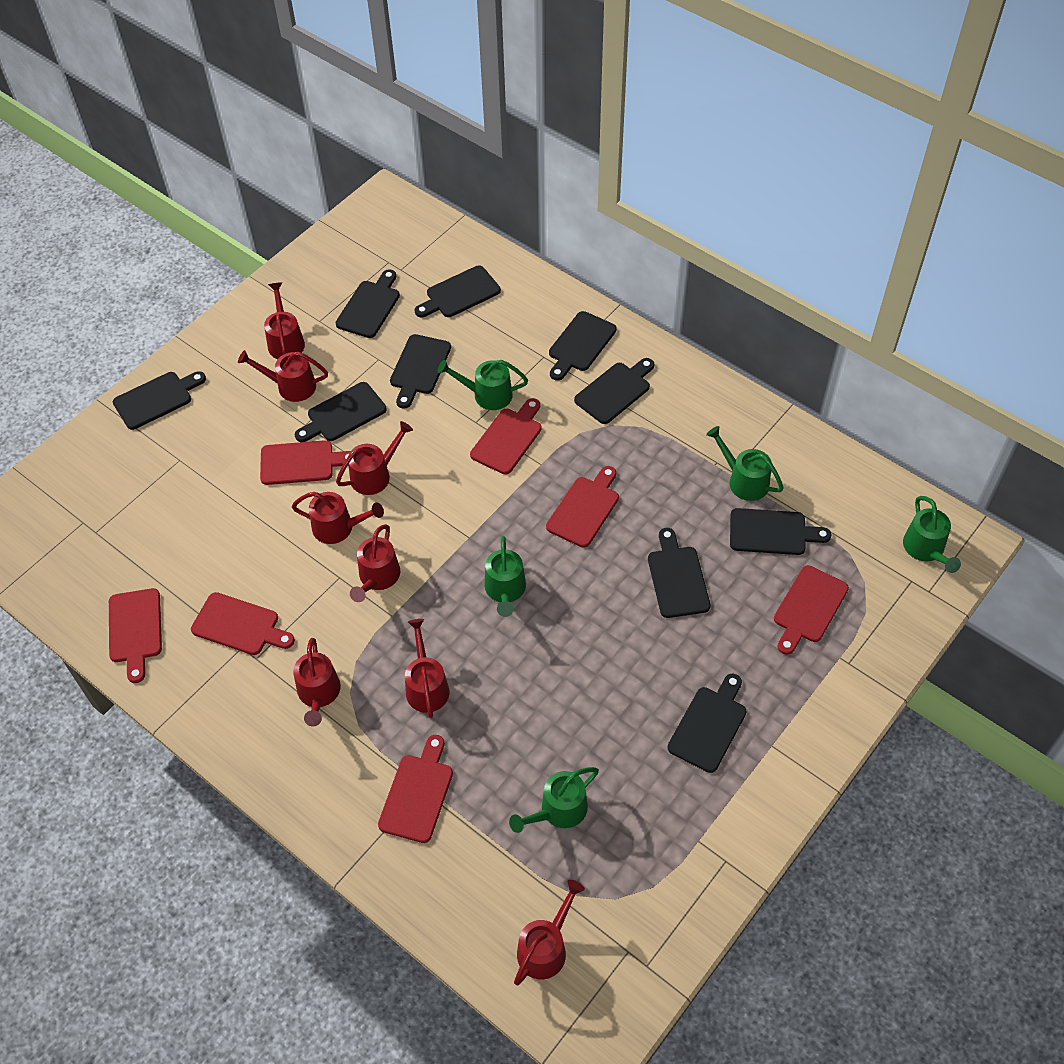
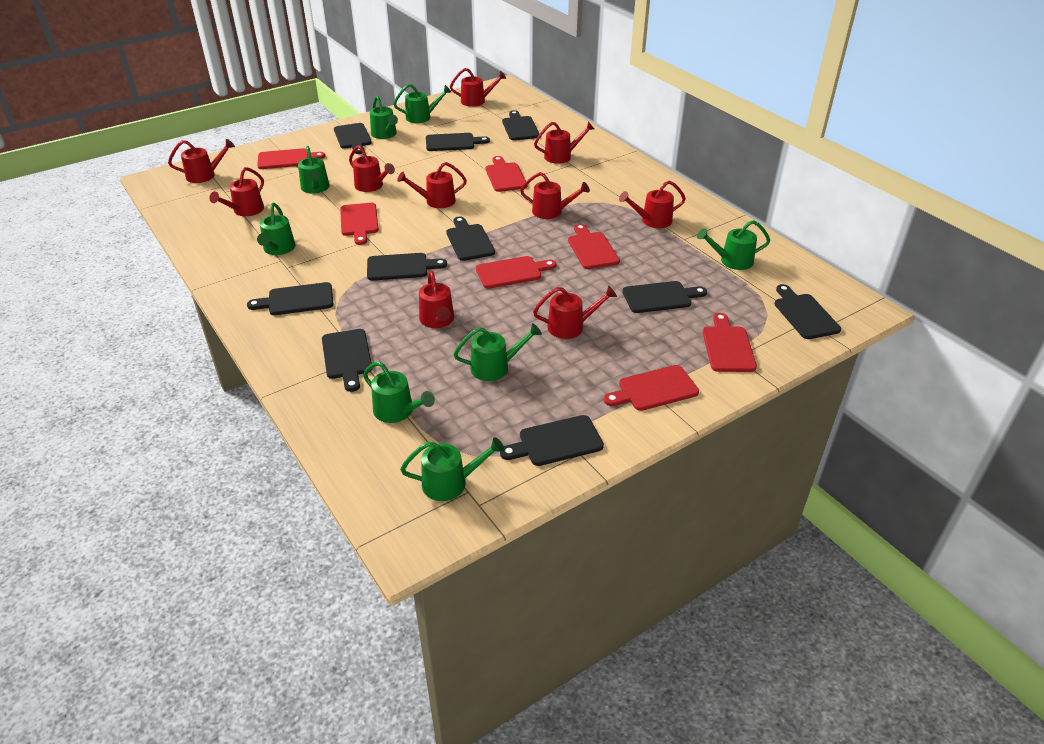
green watering can: 5 -> 8
red watering can: 8 -> 10

